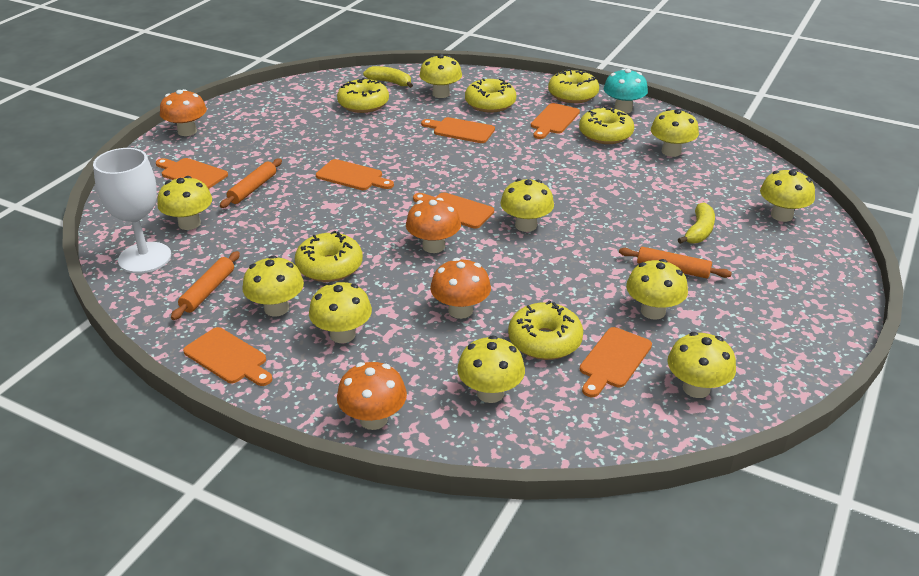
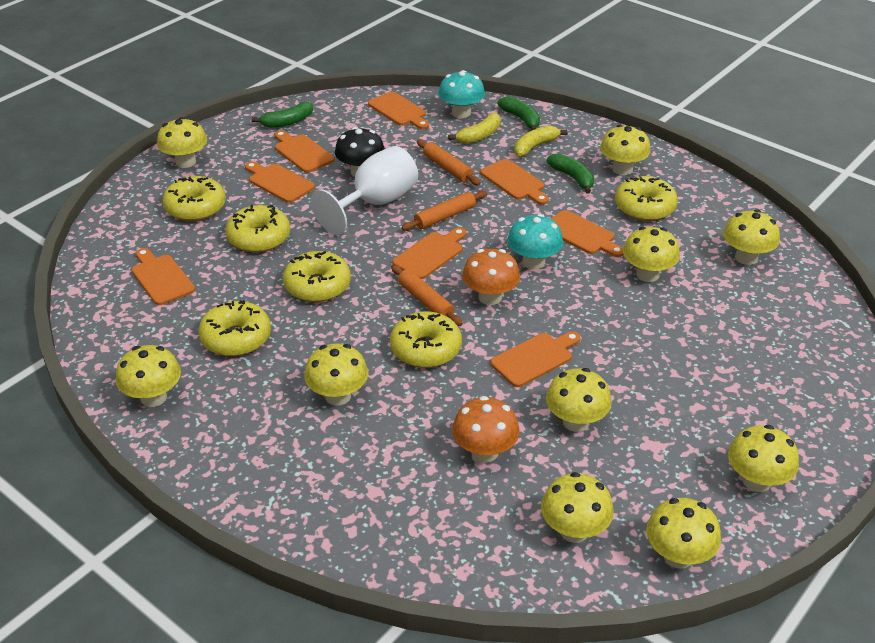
black mushroom: 0 -> 1
green banana: 0 -> 3
orange cutting board: 7 -> 8
orange mushroom: 4 -> 2
turquoise mushroom: 1 -> 2

